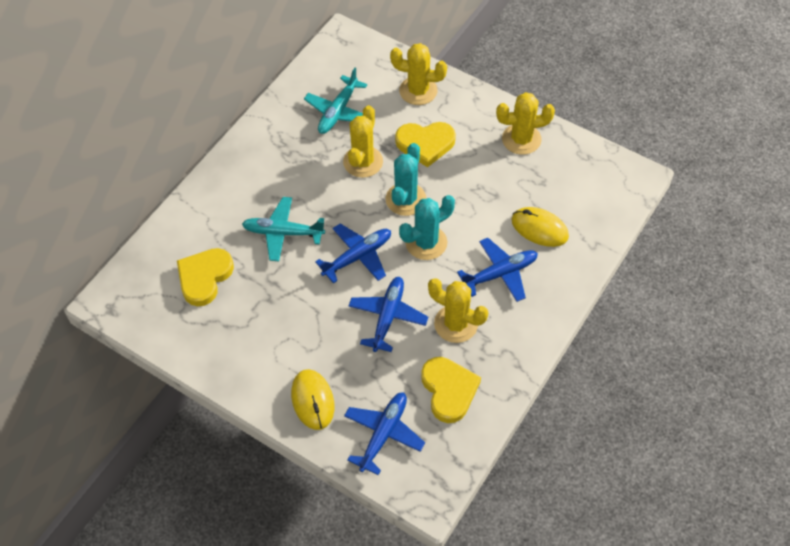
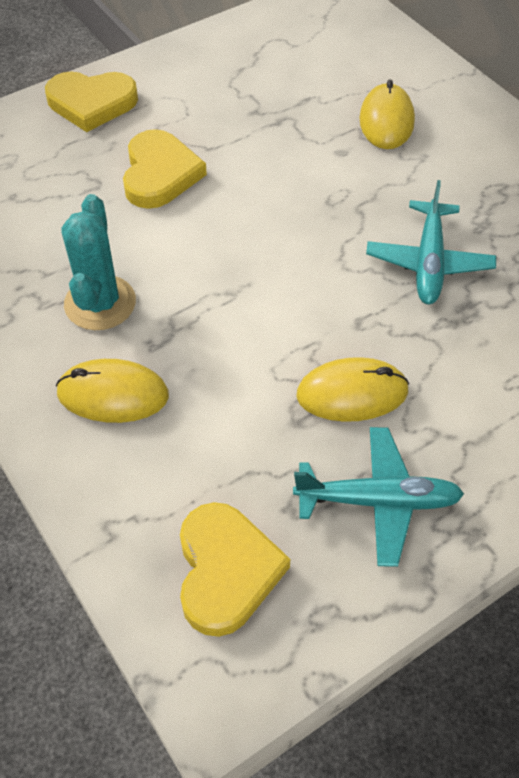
blue plane: 4 -> 0
turquoise cactus: 2 -> 1
yellow cactus: 4 -> 0
yellow mouse: 2 -> 3

